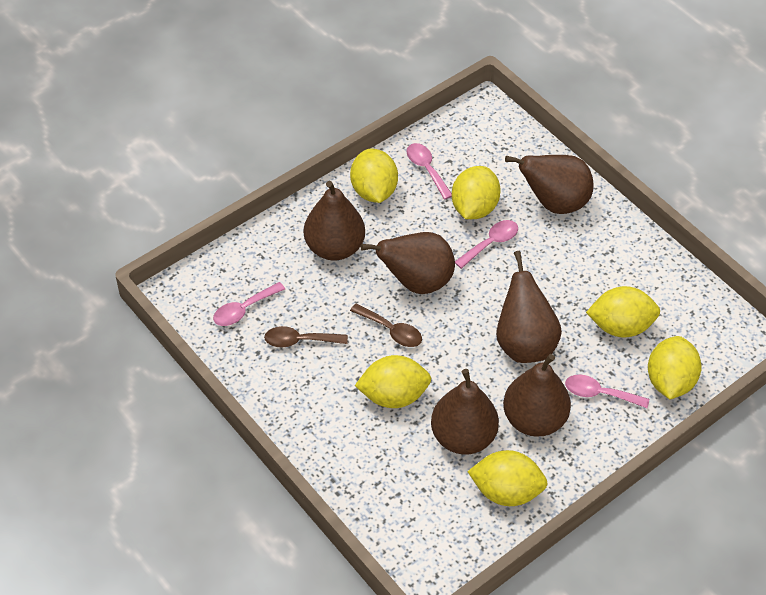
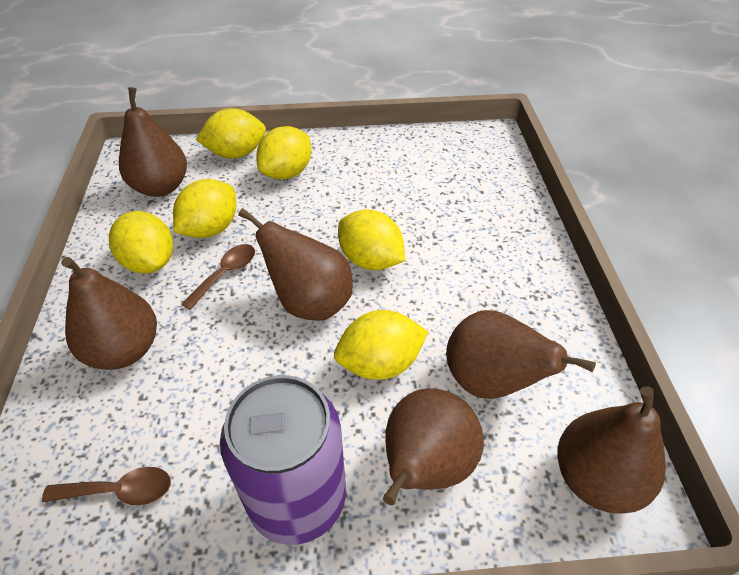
pink spoon: 4 -> 0
purple can: 0 -> 1

